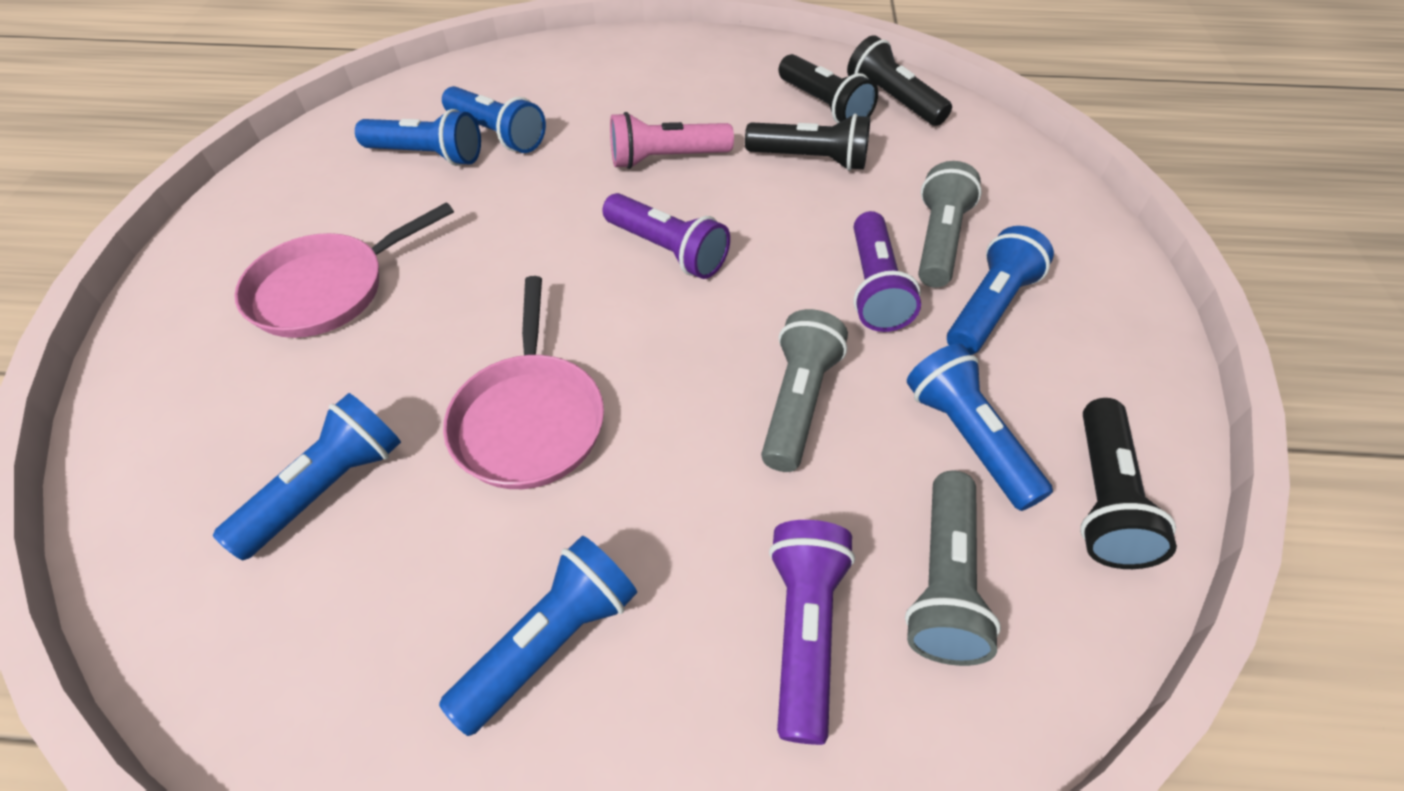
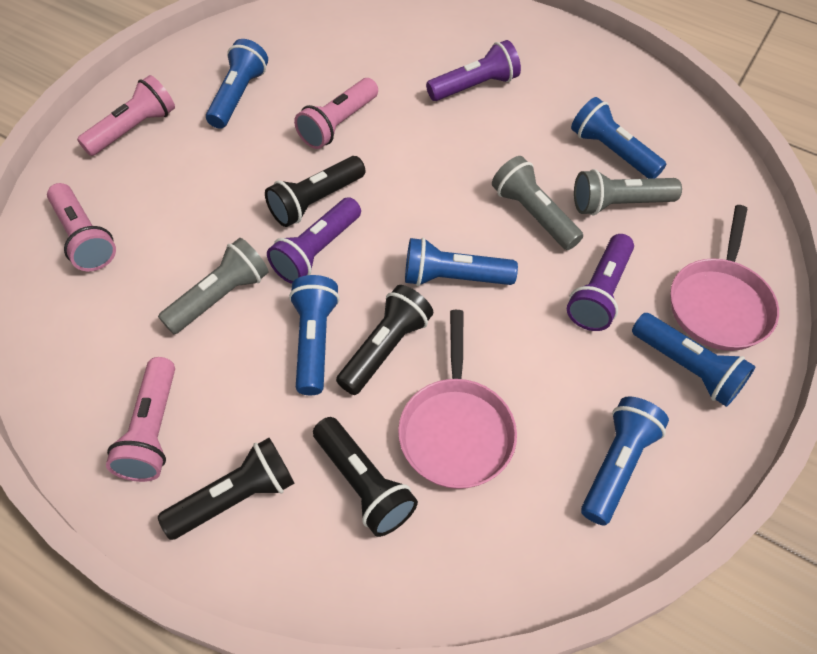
pink flashlight: 1 -> 4

